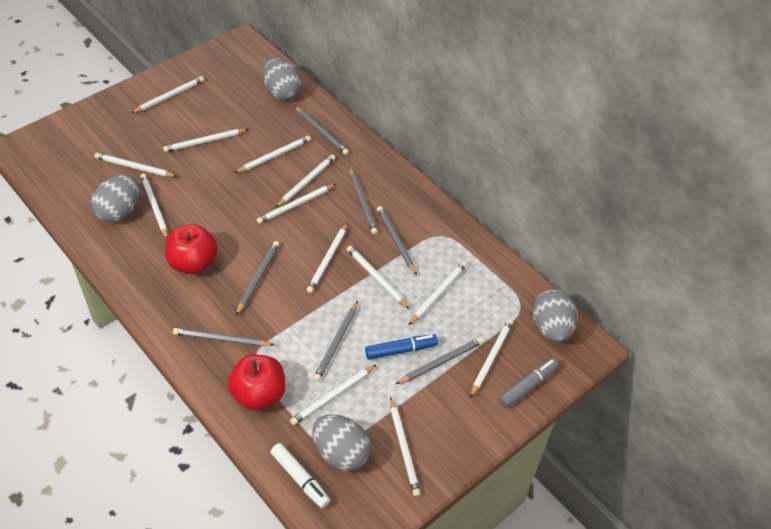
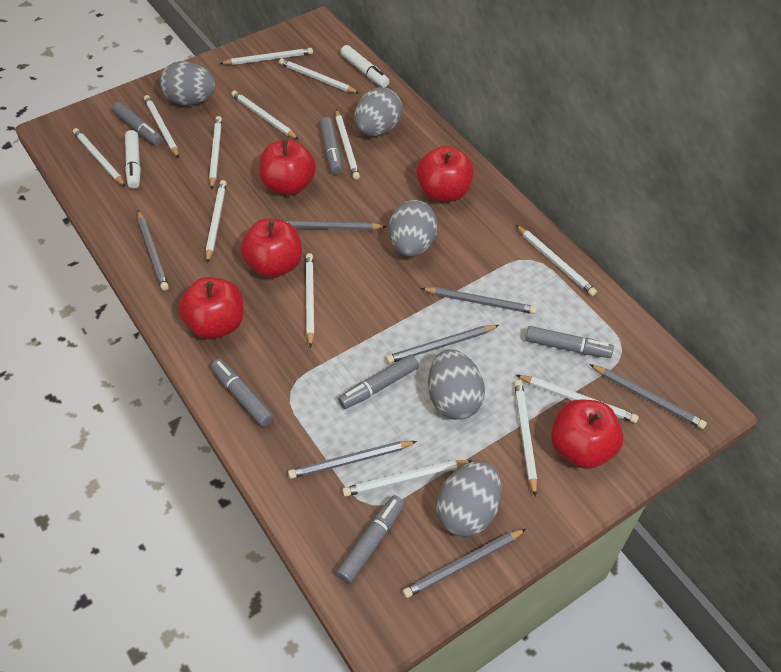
blue marker: 1 -> 0
grey egg: 4 -> 5
grey marker: 1 -> 6
red apple: 2 -> 5
white marker: 1 -> 2

